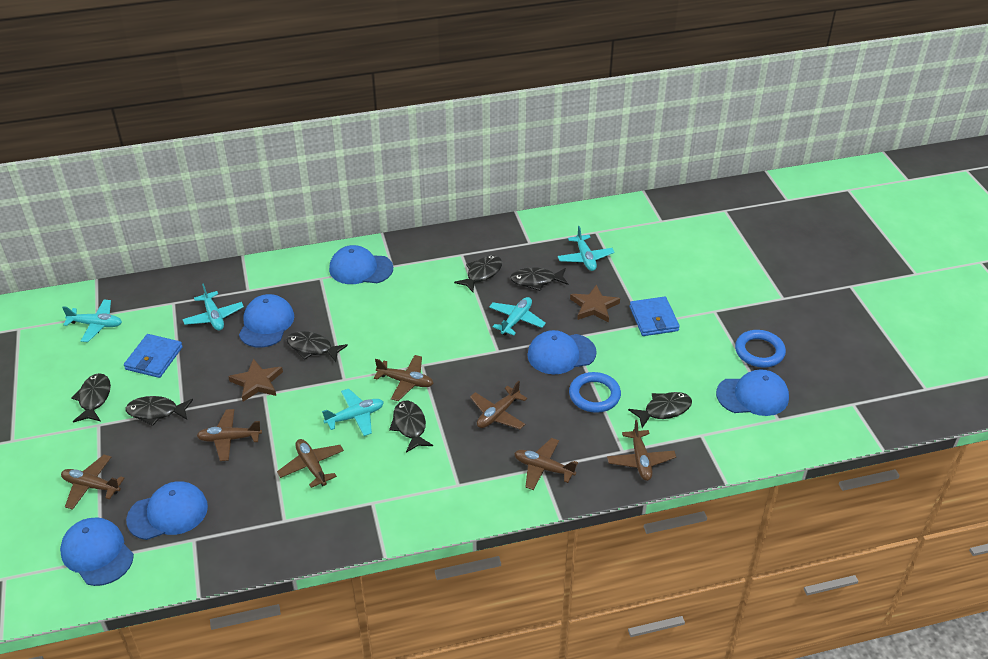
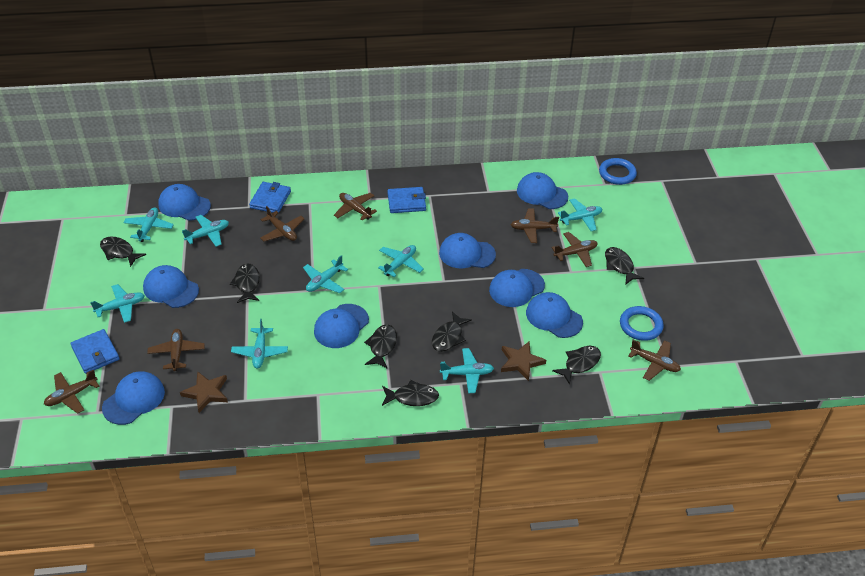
blue cap: 6 -> 8
blue wallet: 2 -> 3
turquoise plane: 5 -> 8

